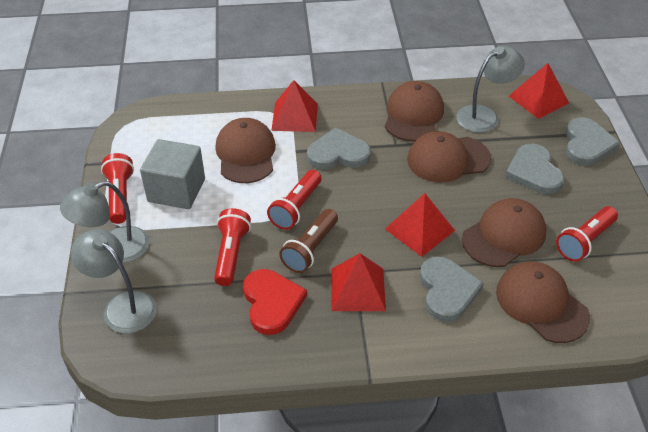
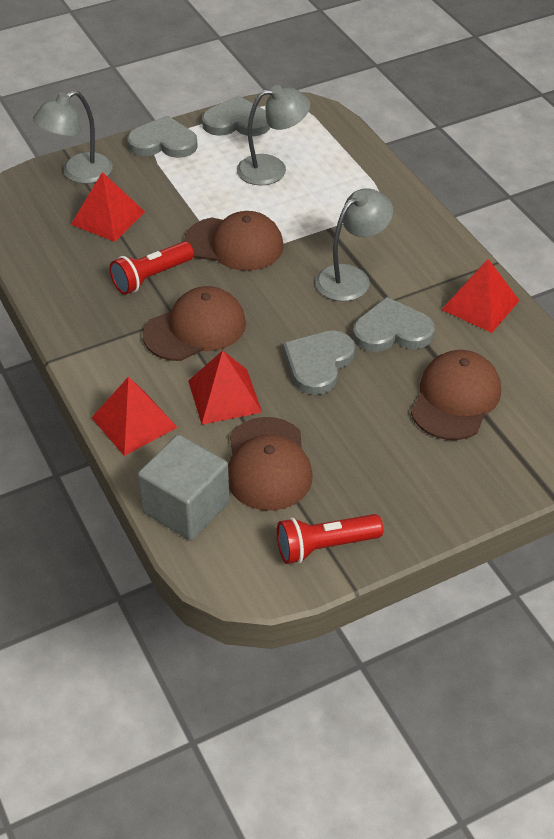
brown cap: 5 -> 4
brown flashlight: 1 -> 0
red flashlight: 4 -> 2
red heart: 1 -> 0

